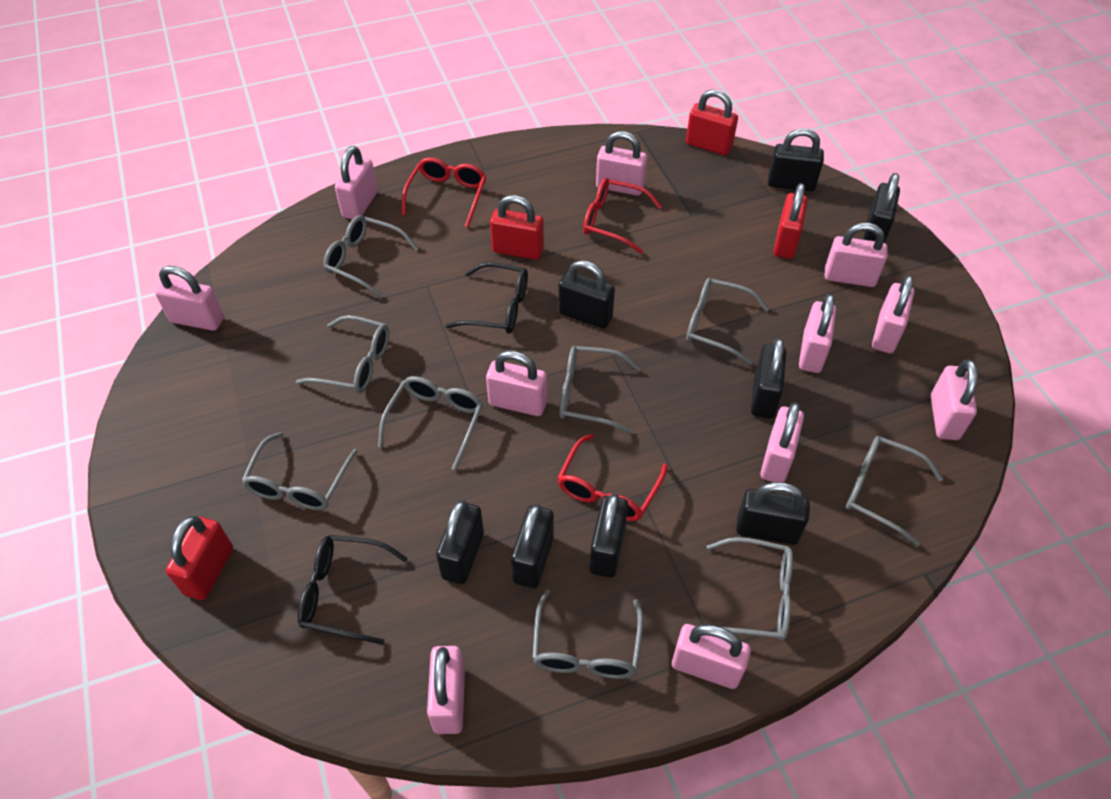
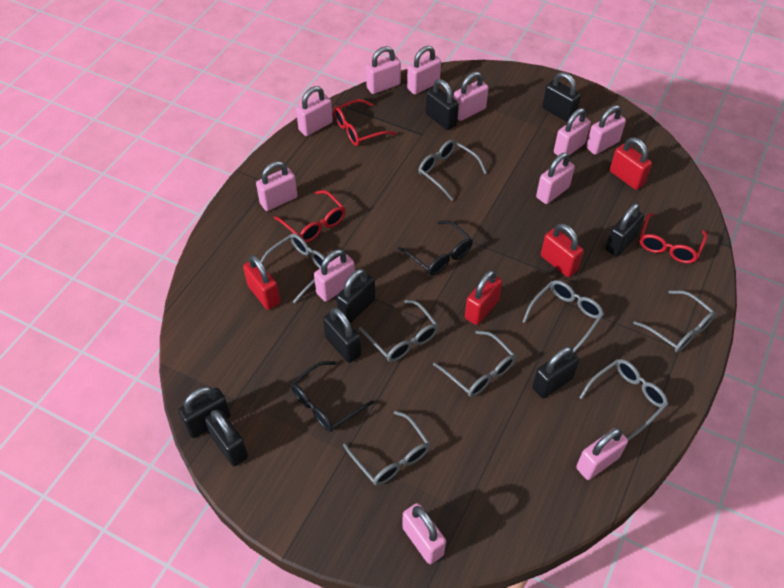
grey glasses: 9 -> 8

